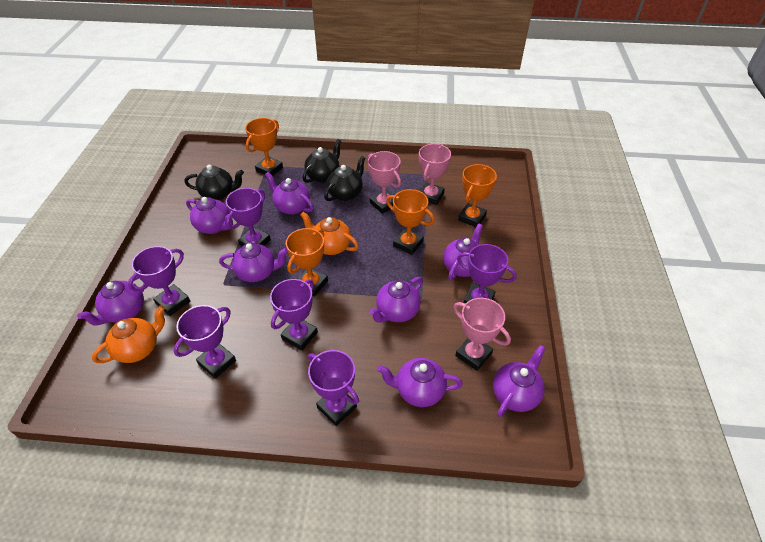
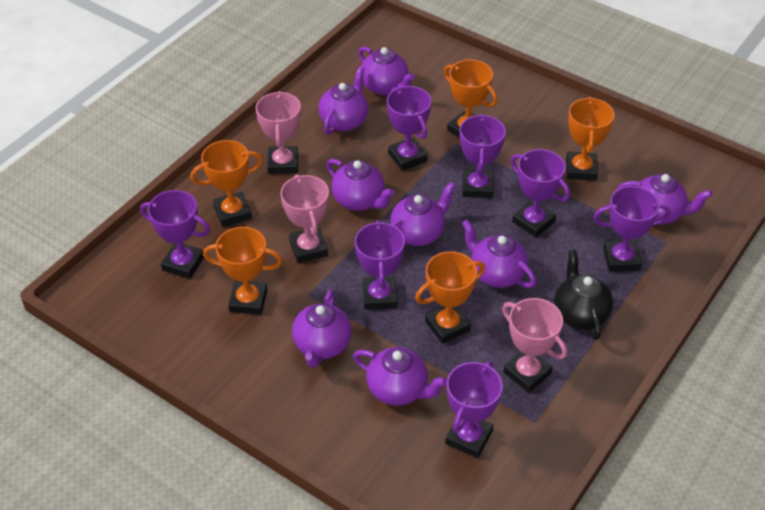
black teapot: 3 -> 1
orange teapot: 2 -> 0
orange trophy: 4 -> 5
purple trophy: 6 -> 7

